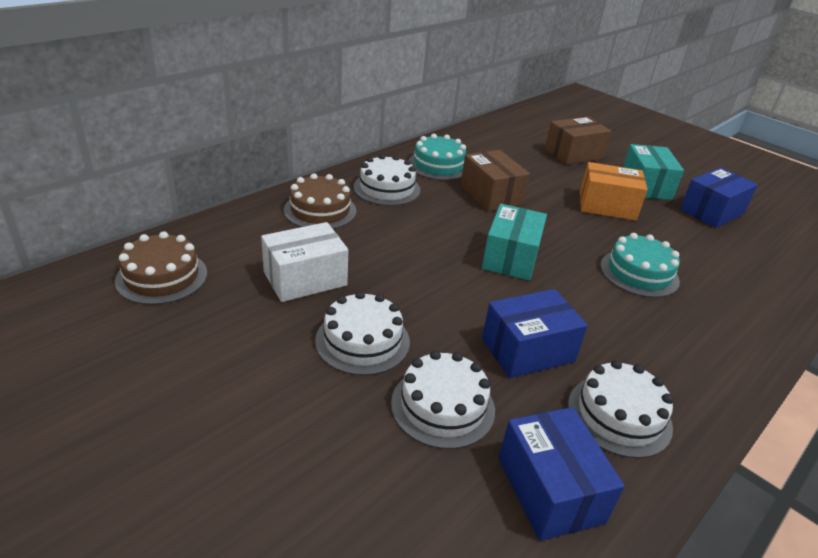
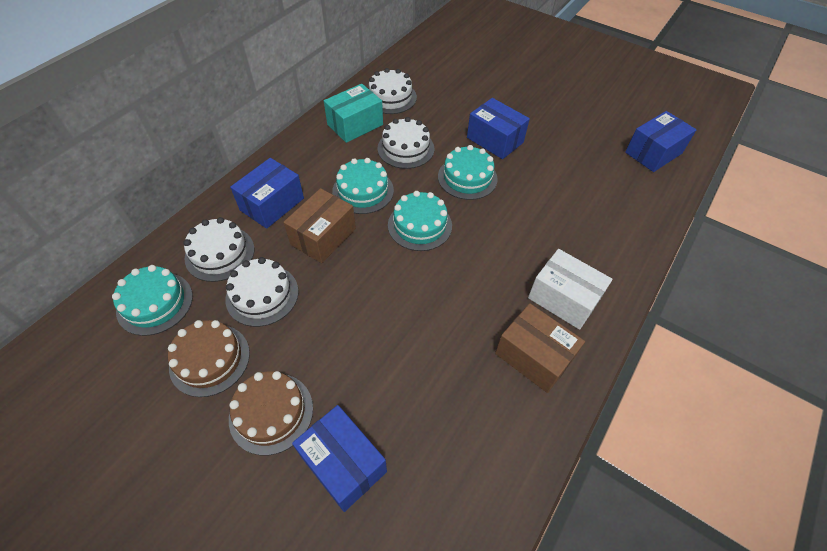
blue box: 3 -> 4
orange box: 1 -> 0
turquoise box: 2 -> 1
turquoise cake: 2 -> 4

